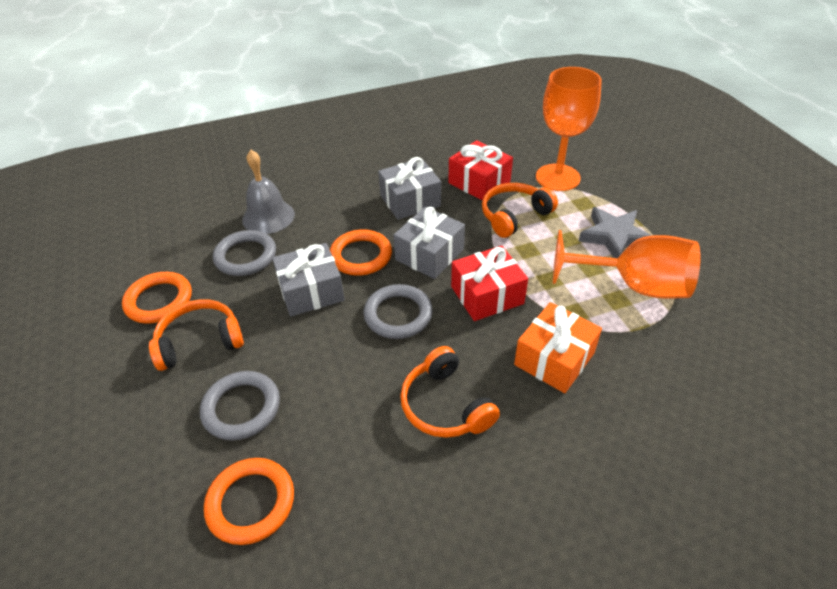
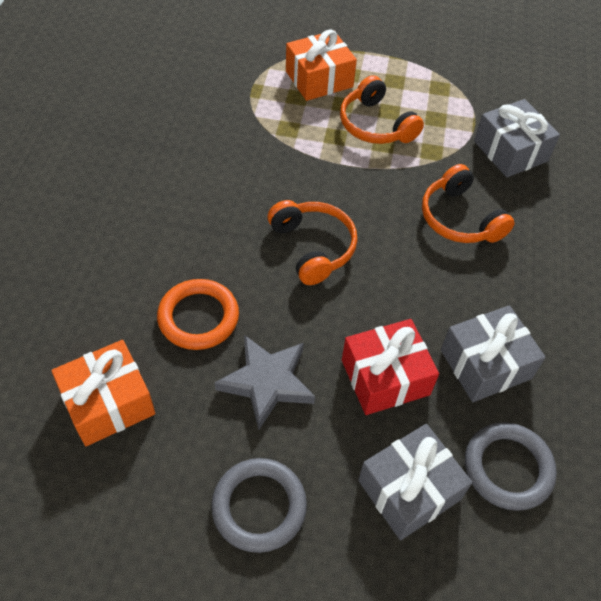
grey bell: 1 -> 0
grey ring: 3 -> 2
orange gift: 1 -> 2
orange goblet: 2 -> 0
orange ring: 3 -> 1
red gift: 2 -> 1

